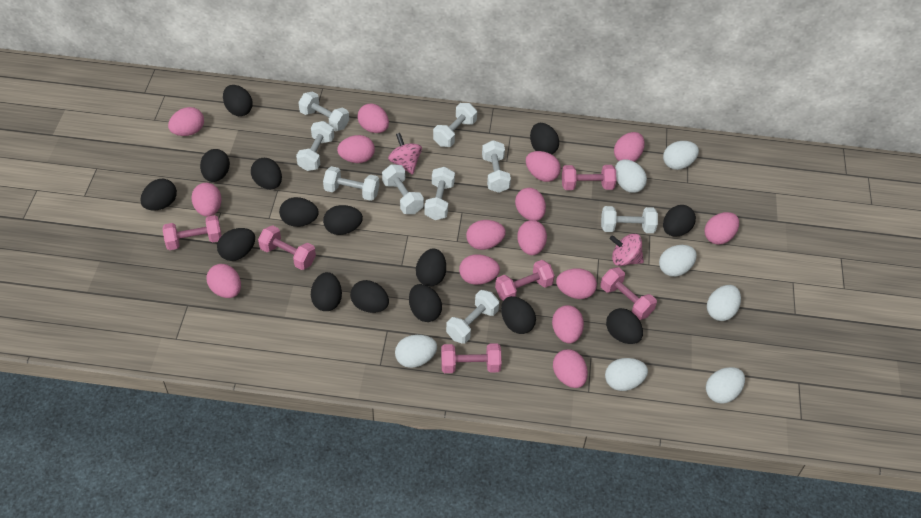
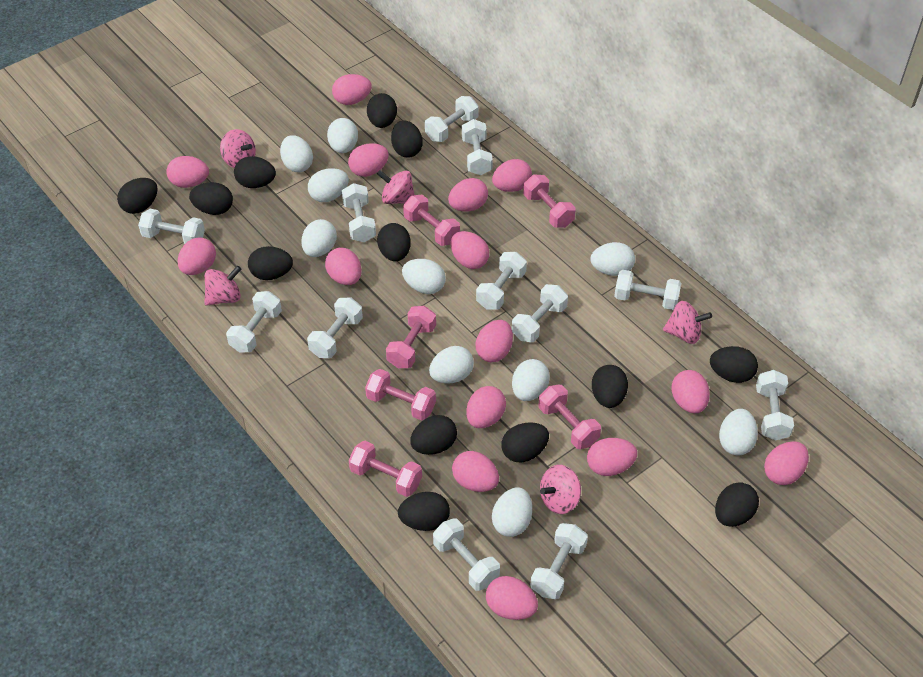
black egg: 15 -> 13
pink spinning top: 2 -> 5
white dumbbell: 9 -> 12
white egg: 7 -> 10

